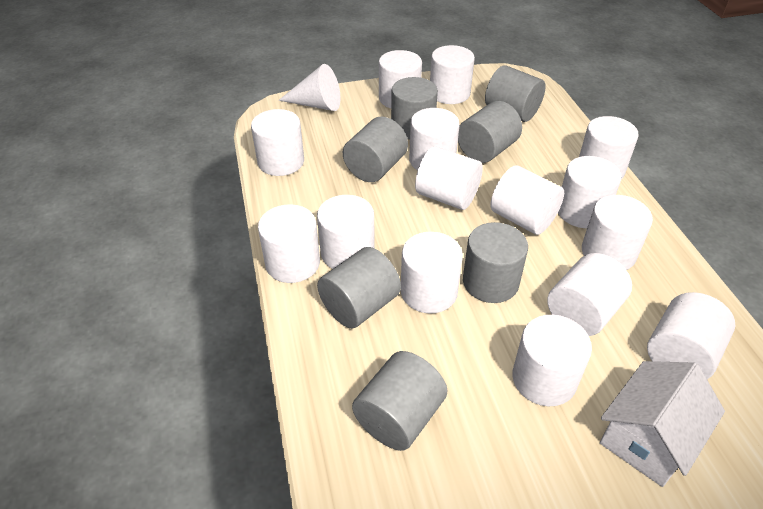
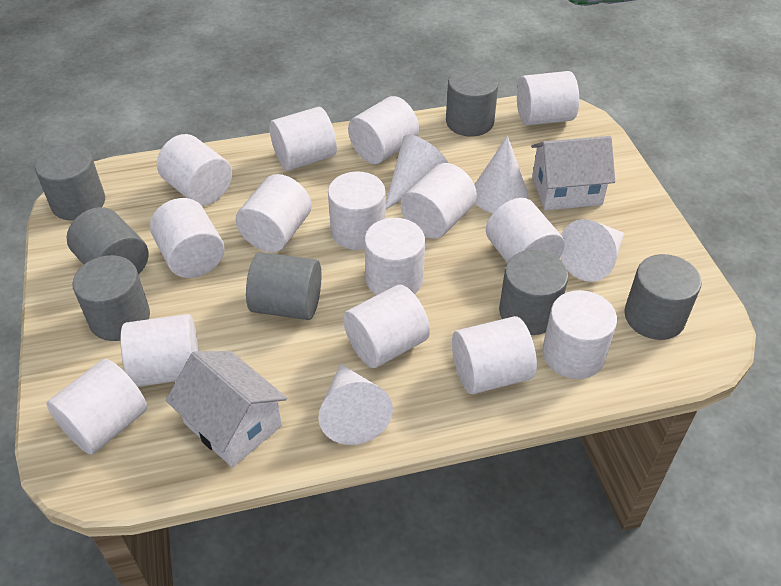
white cone: 1 -> 4
white house: 1 -> 2

